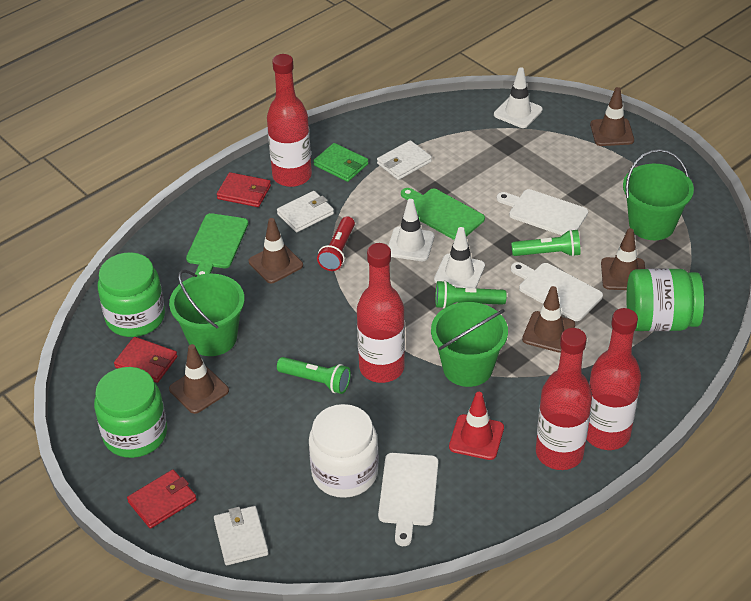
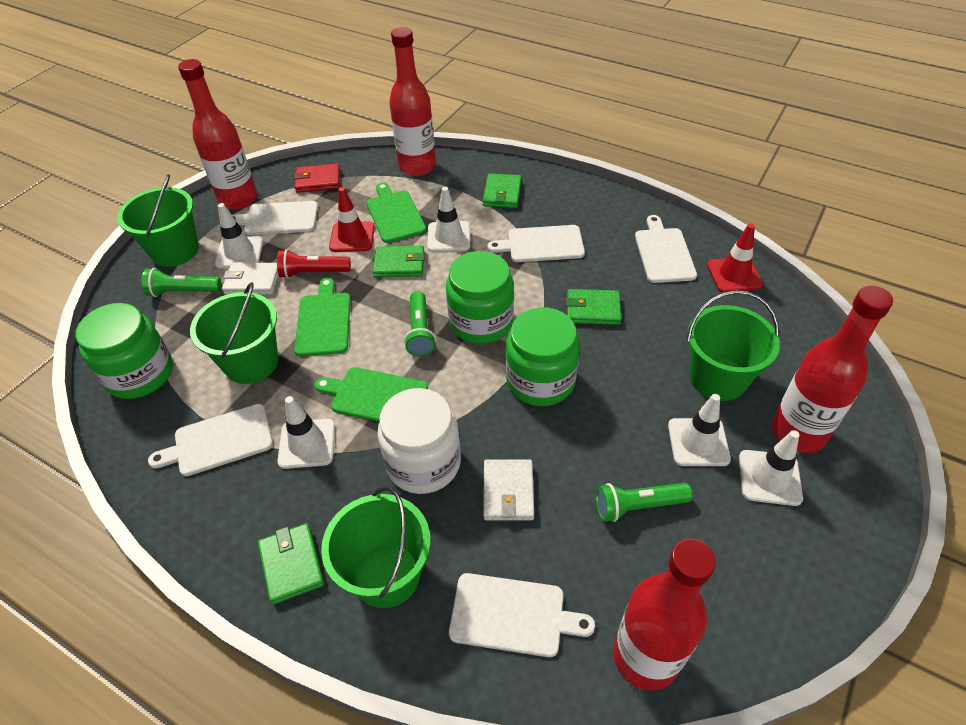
brown traffic cone: 5 -> 0
green bucket: 3 -> 4
green cutting board: 2 -> 3
green wallet: 1 -> 4
red traffic cone: 1 -> 2
red wallet: 3 -> 1
white cutting board: 3 -> 5
white traffic cone: 3 -> 5
white wallet: 3 -> 2

